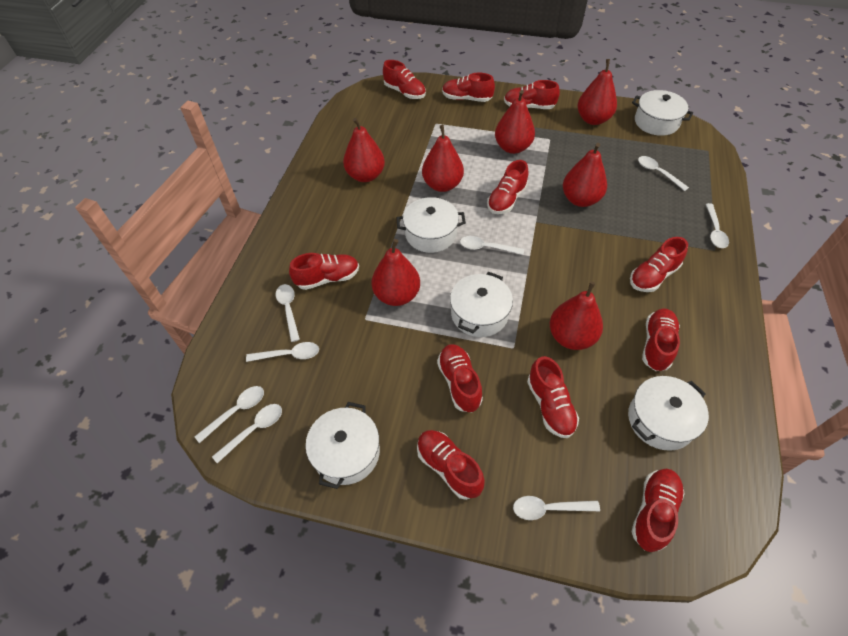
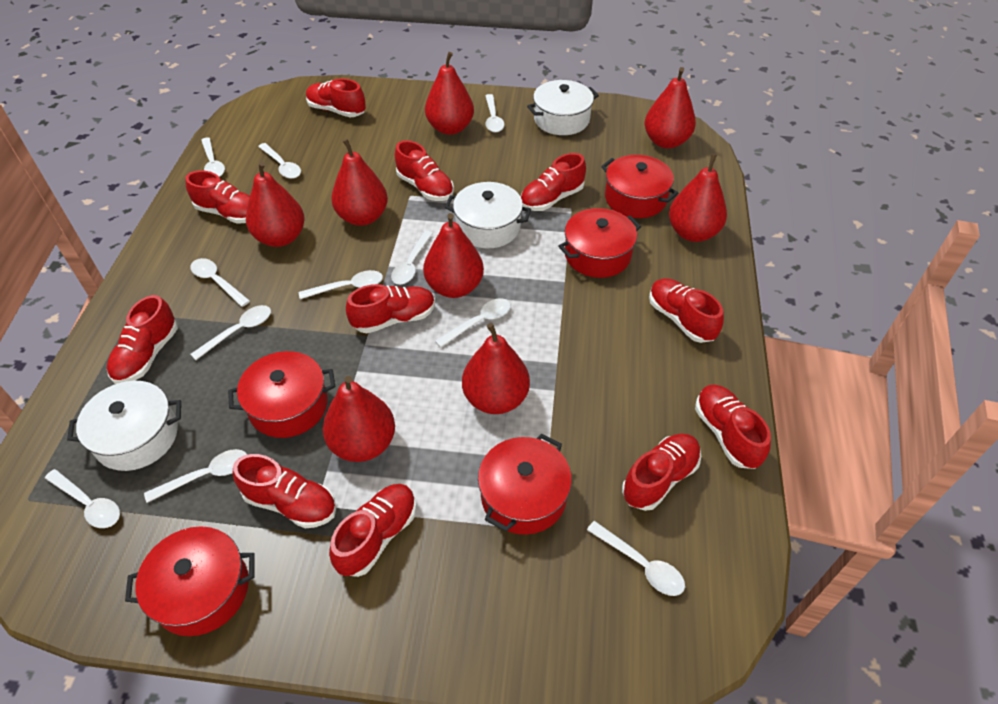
red pear: 7 -> 8
red pot: 0 -> 5
white pot: 5 -> 3
white spoon: 8 -> 11

